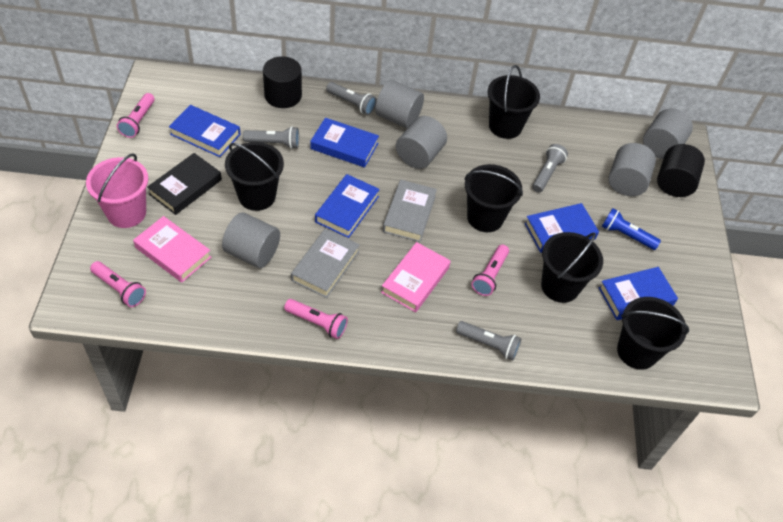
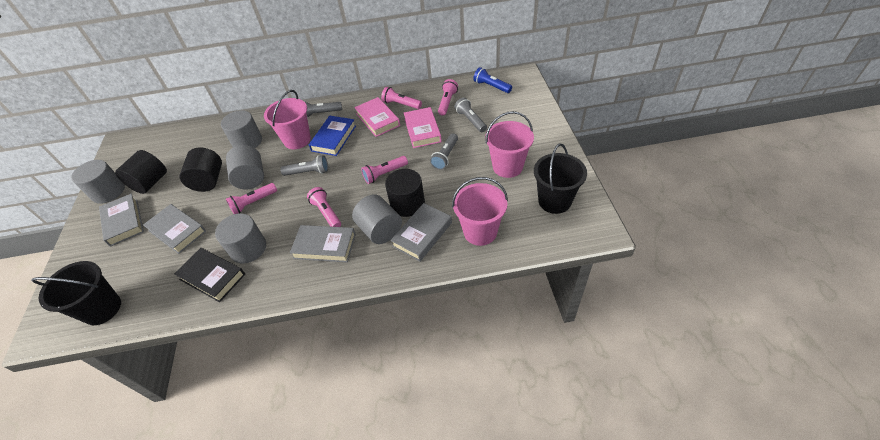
black bucket: 5 -> 2
black cylinder: 2 -> 3
blue book: 5 -> 1
grey book: 2 -> 4
pink bucket: 1 -> 3
pink flashlight: 4 -> 5

